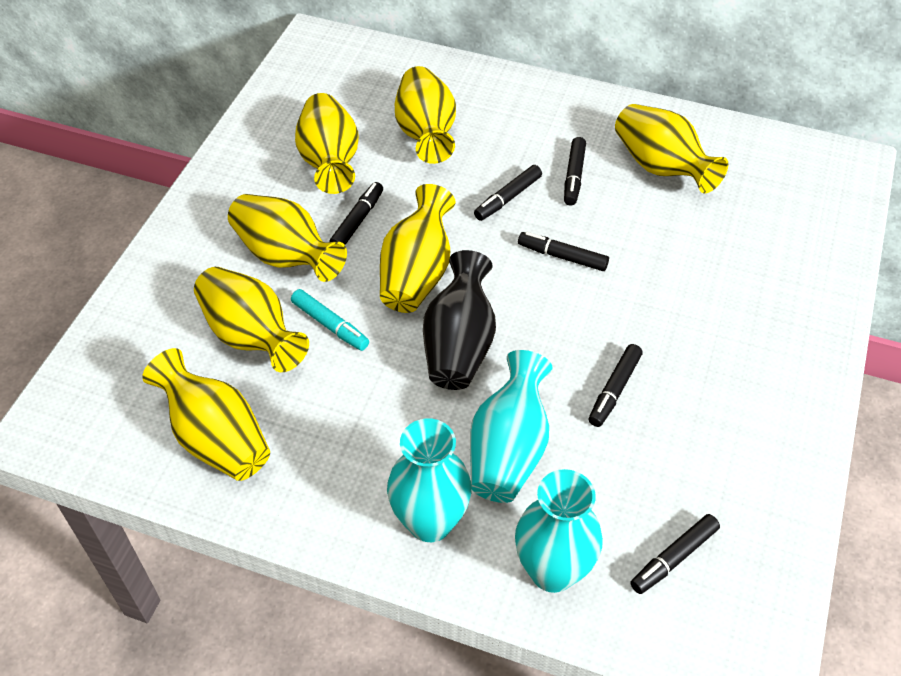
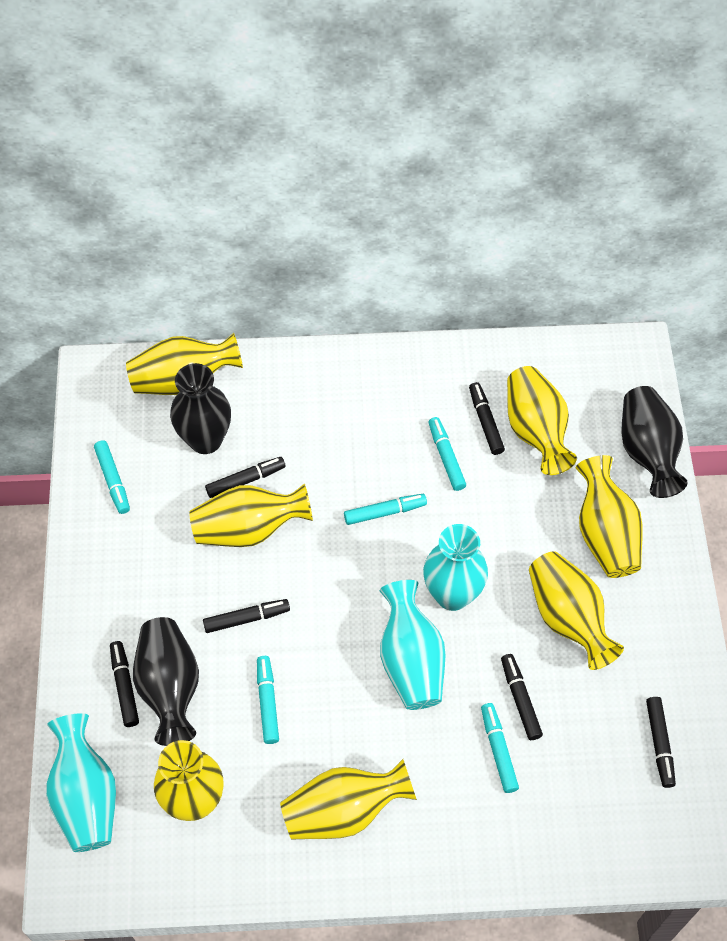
black vase: 1 -> 3
turquoise marker: 1 -> 5

